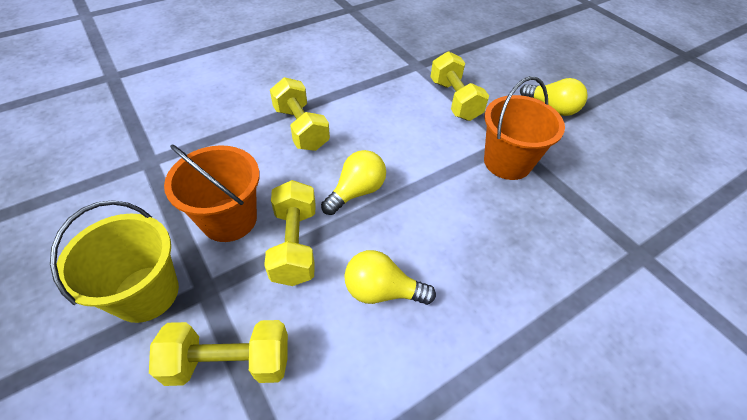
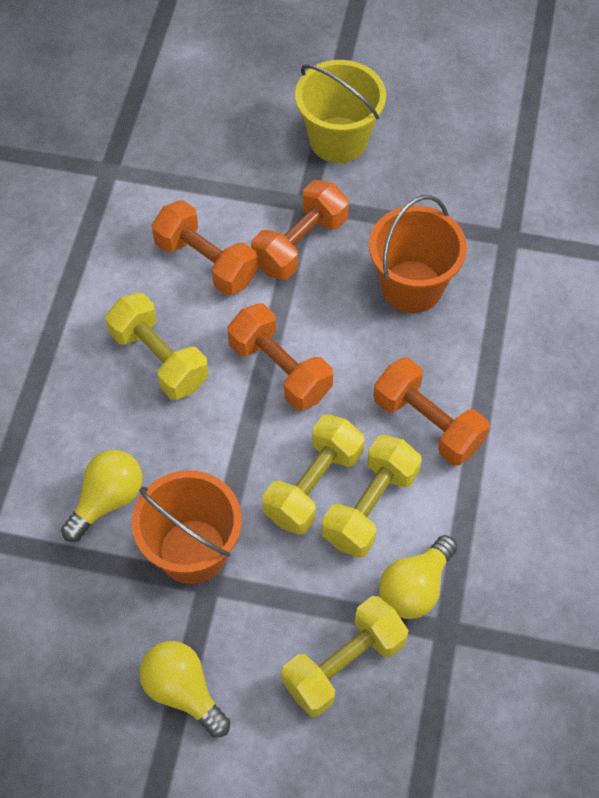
orange dumbbell: 0 -> 4

